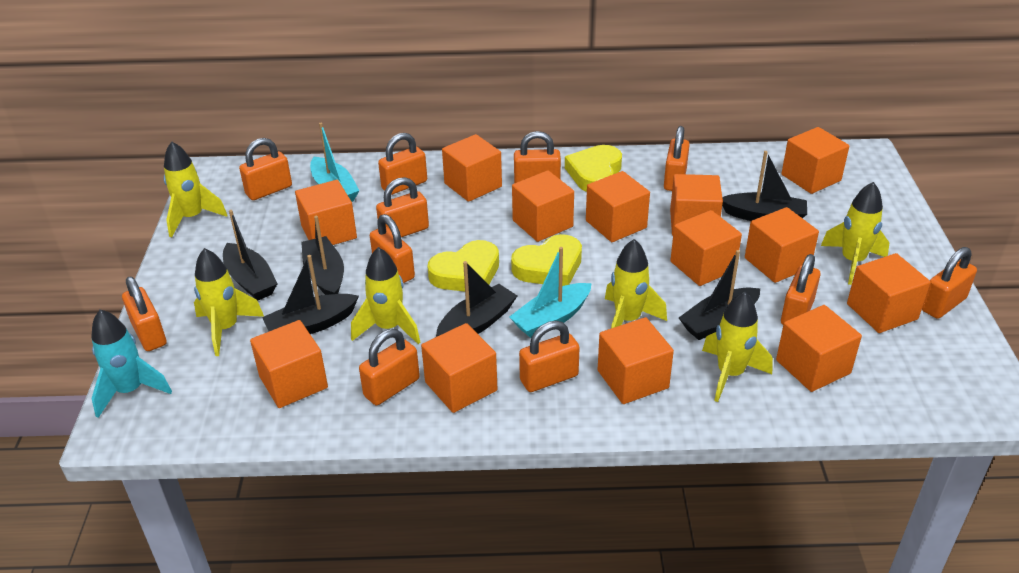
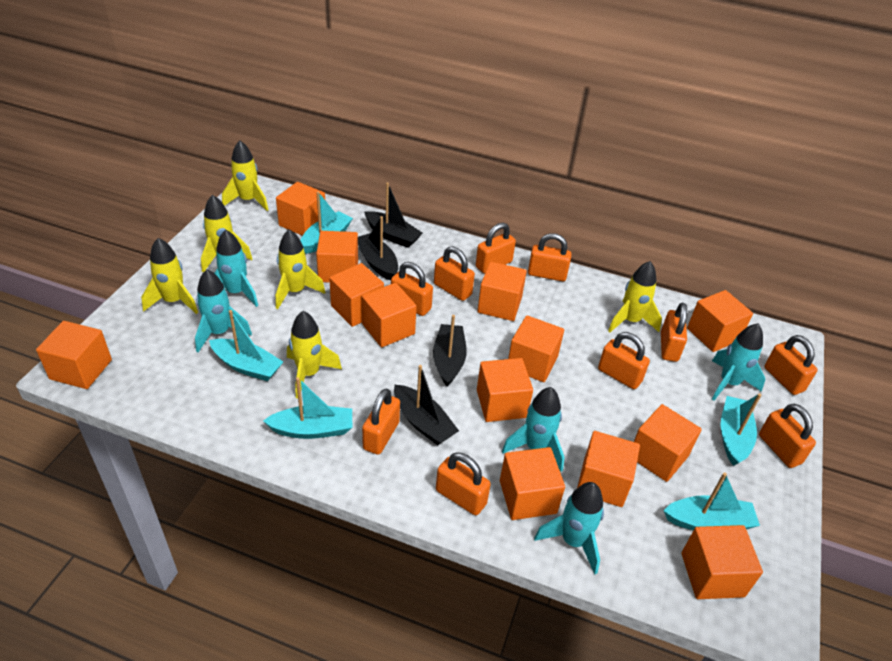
black boat: 6 -> 4
orange padlock: 11 -> 10
turquoise boat: 2 -> 5
turquoise rocket: 1 -> 5
yellow heart: 3 -> 0

